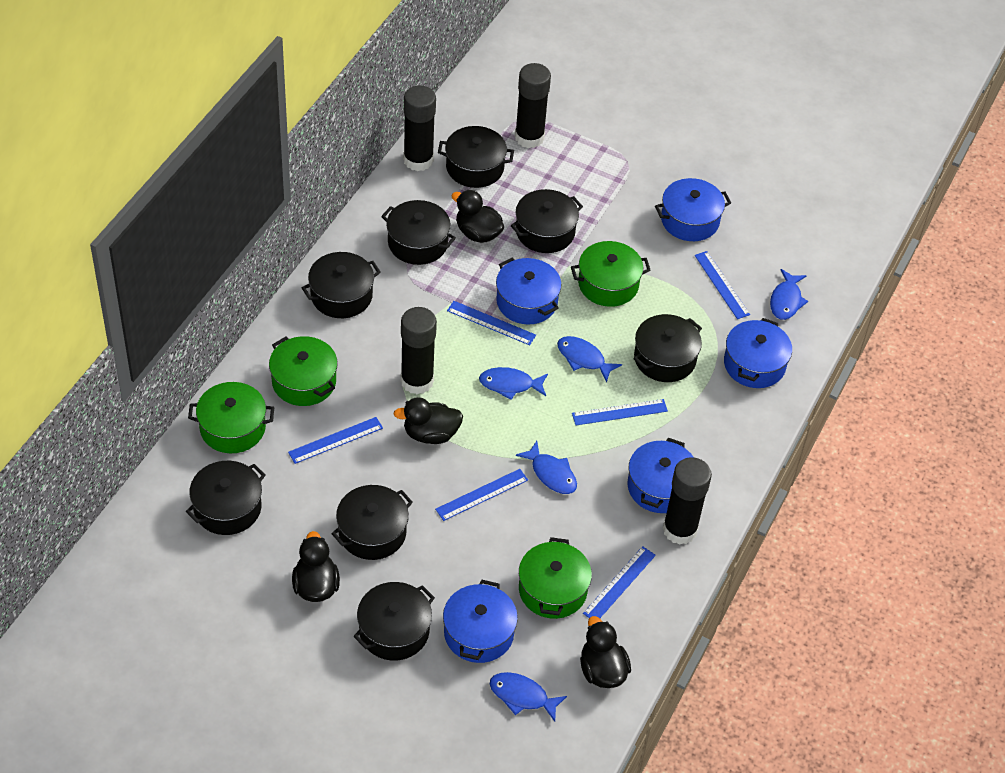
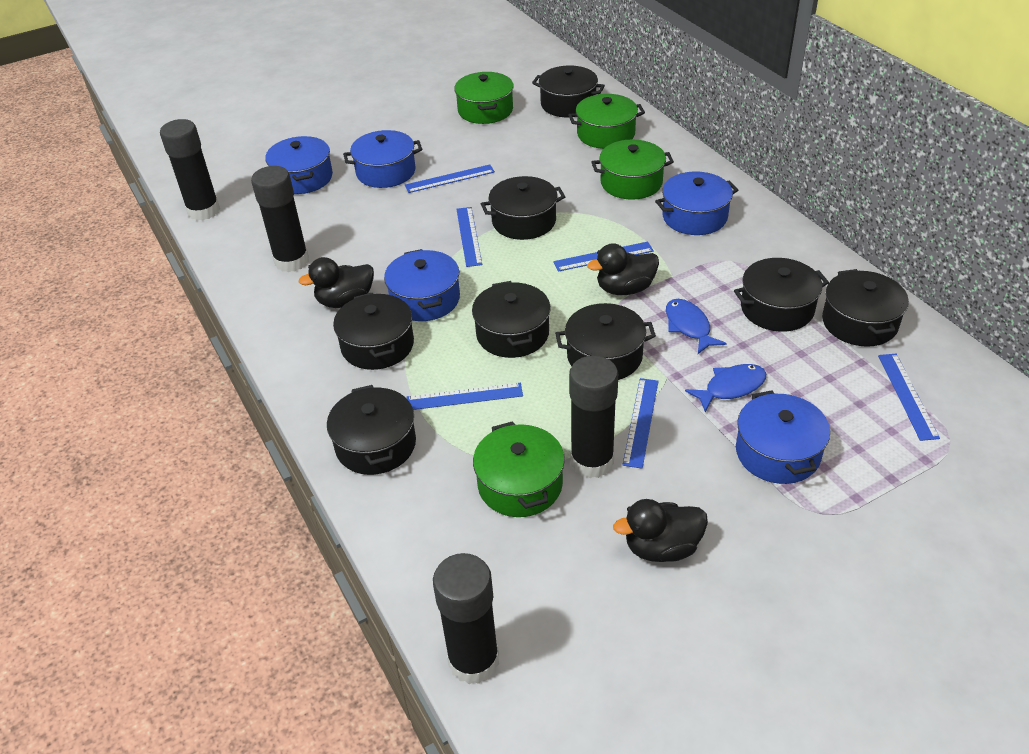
black duck: 4 -> 3
blue fish: 5 -> 2

